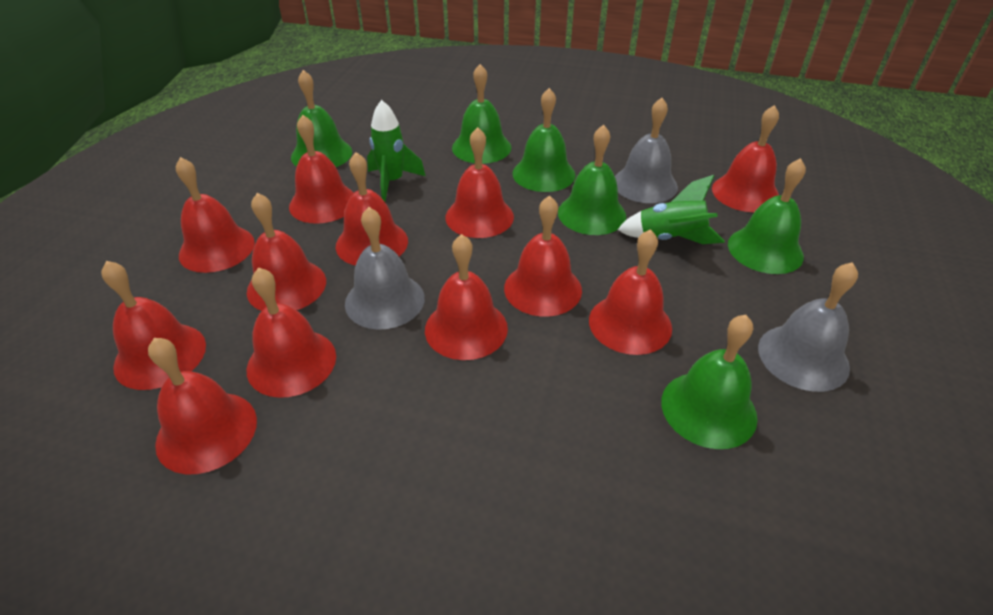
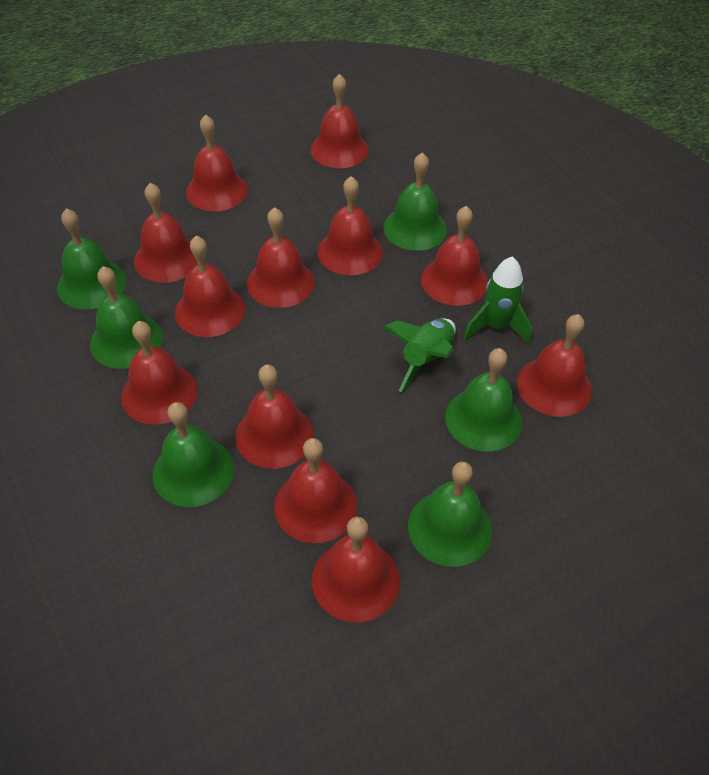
grey bell: 3 -> 0

